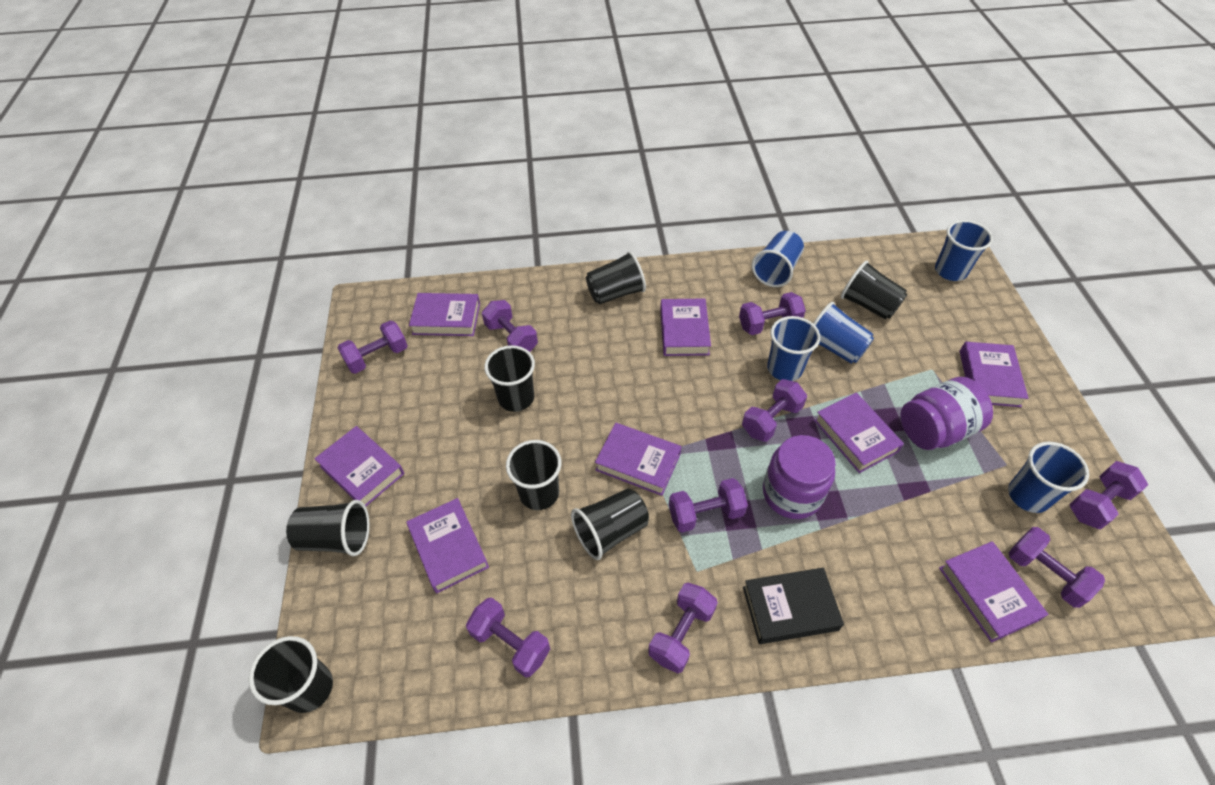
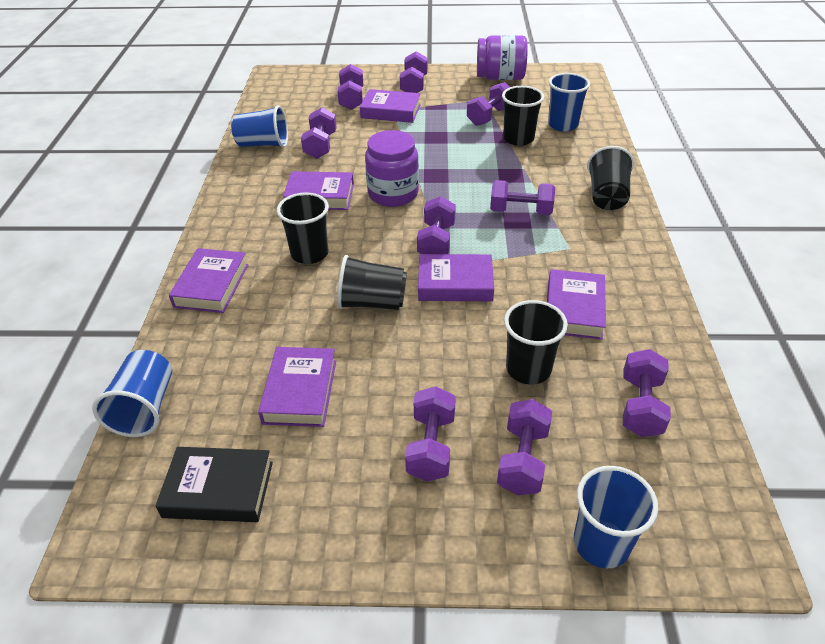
black cup: 7 -> 5
blue cup: 5 -> 4
purple book: 8 -> 6

